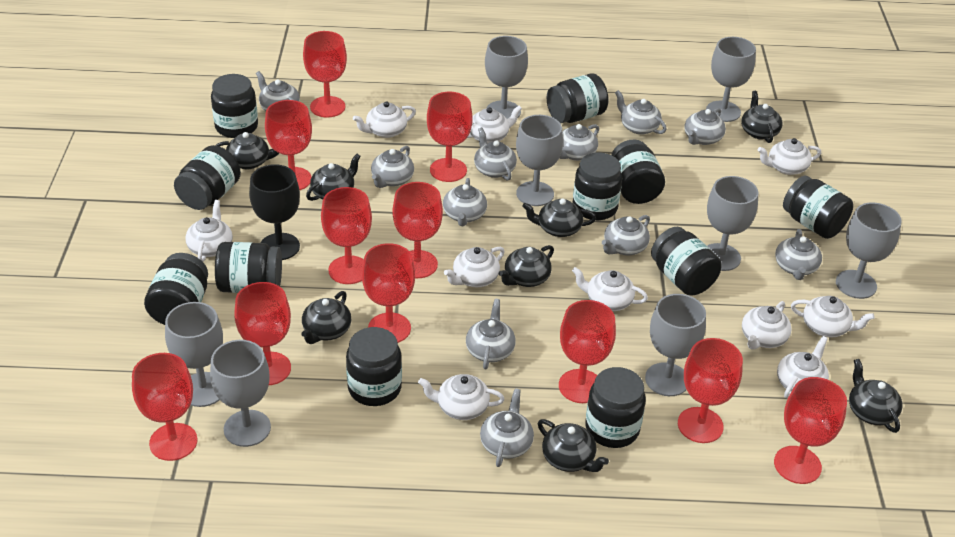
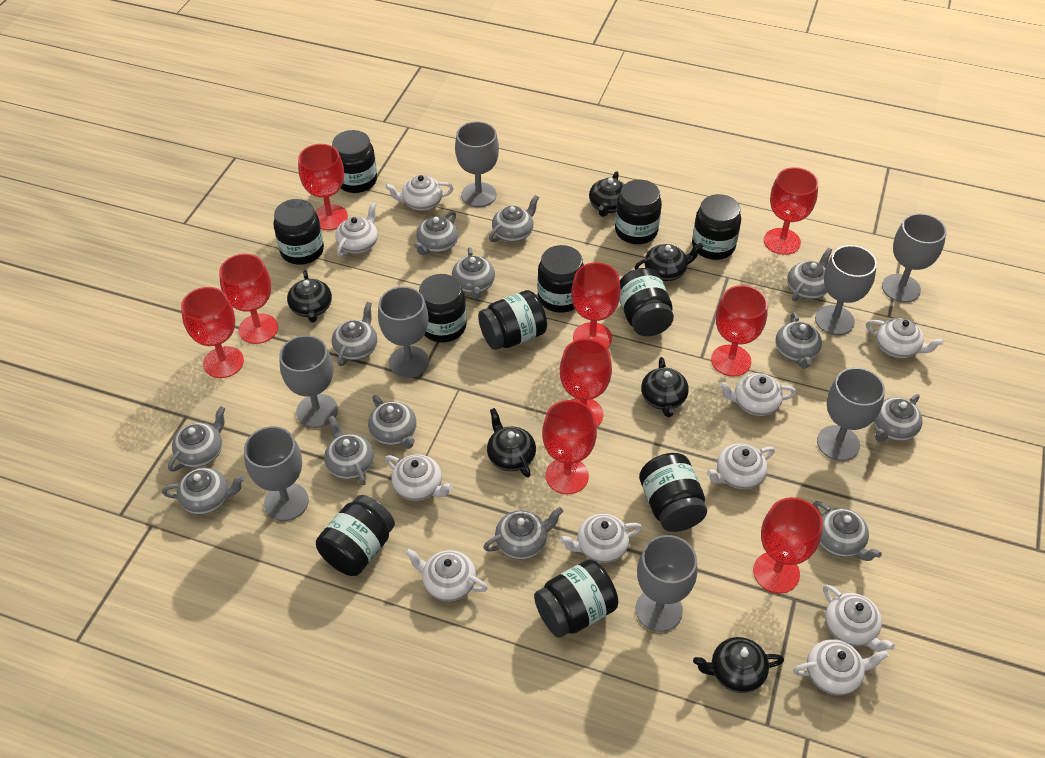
black goblet: 1 -> 0
black teapot: 8 -> 6
grey teapot: 11 -> 13
red goblet: 11 -> 9

